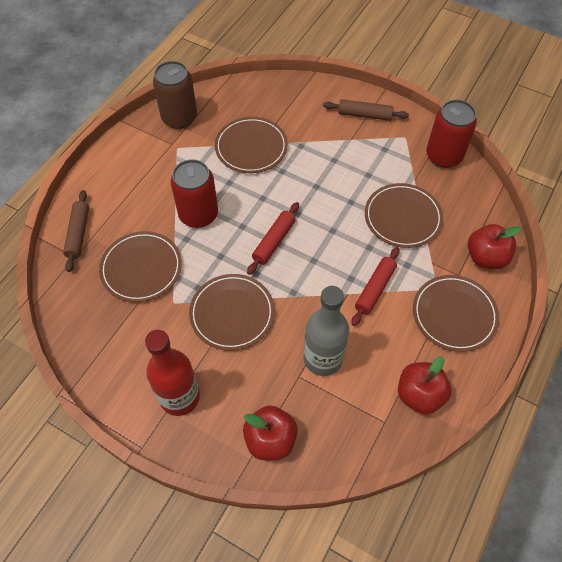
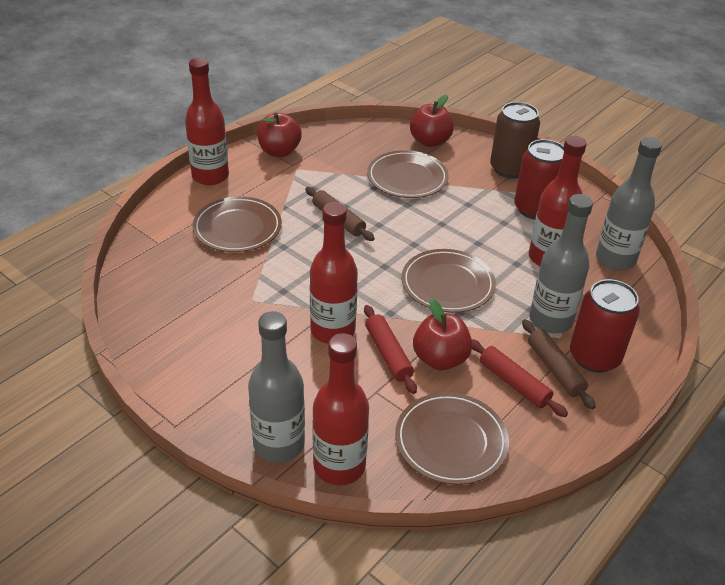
brown plate: 5 -> 4
grey bottle: 1 -> 3
red bottle: 1 -> 4

